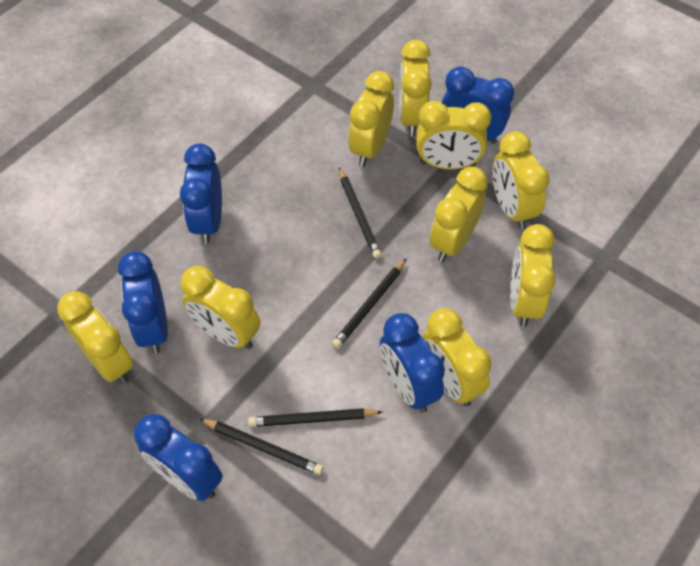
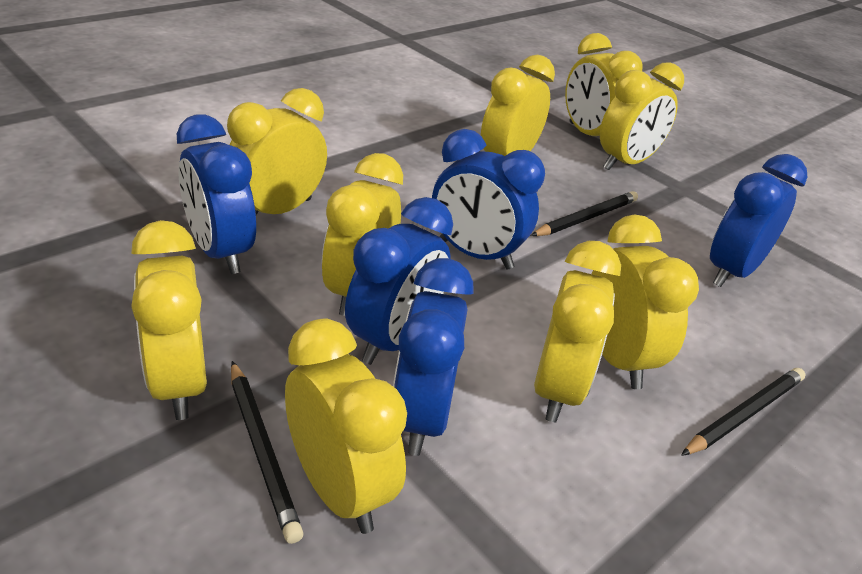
black pencil: 4 -> 3

